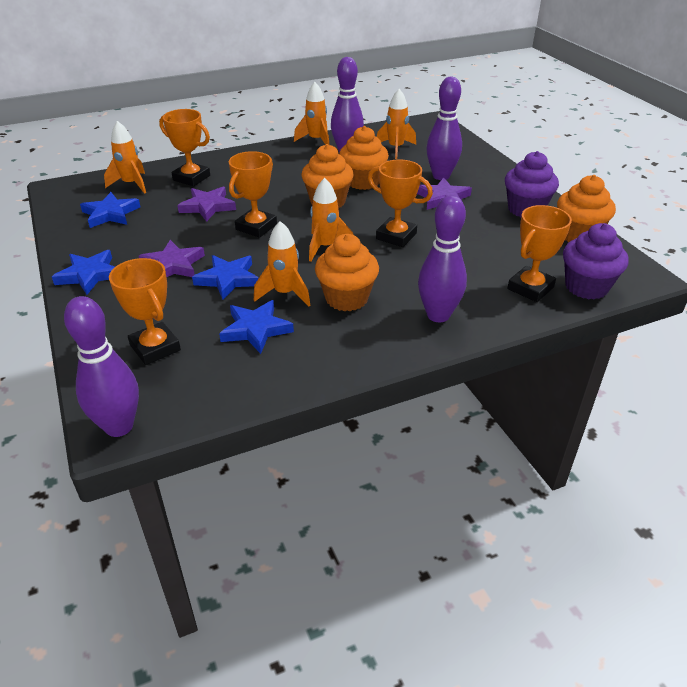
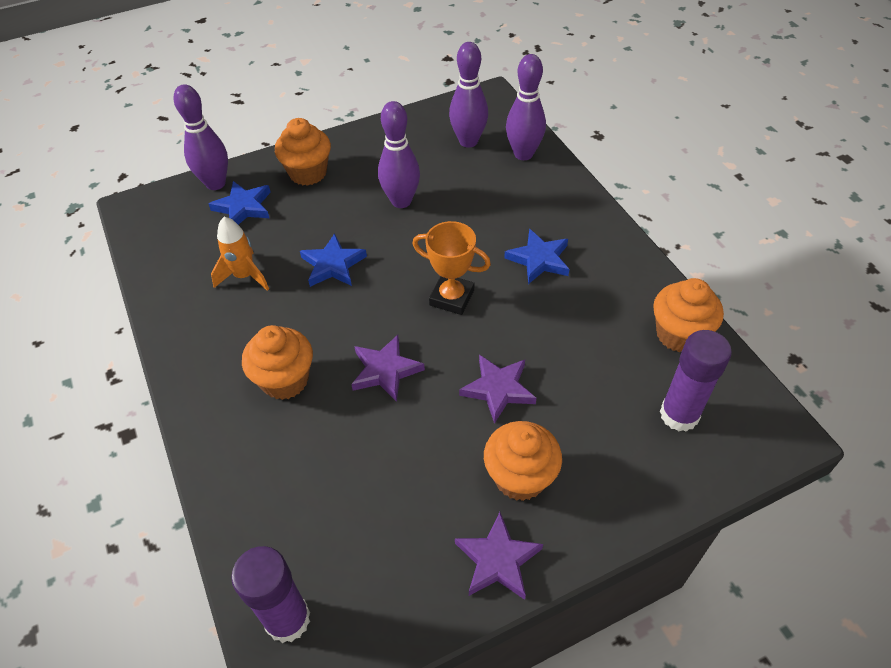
blue star: 4 -> 3
orange rocket: 5 -> 1
orange trophy: 5 -> 1
purple cupcake: 2 -> 0
purple glue stick: 0 -> 2

